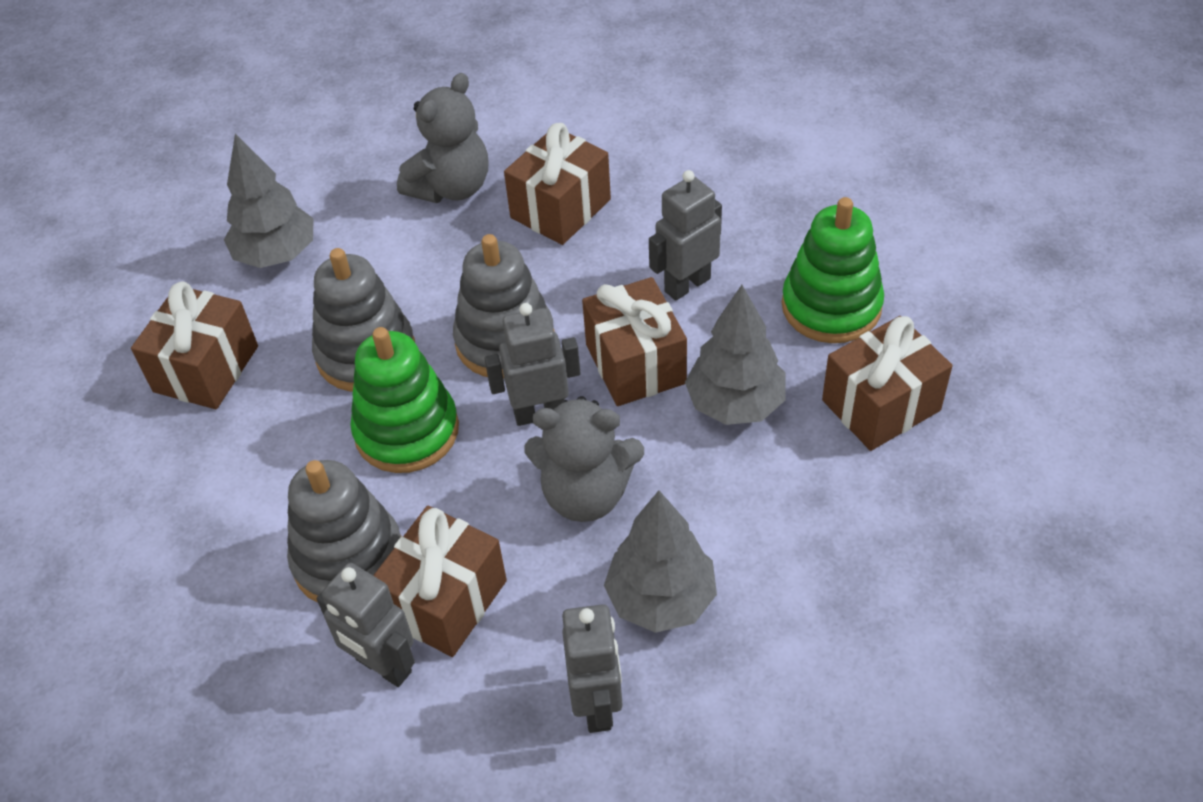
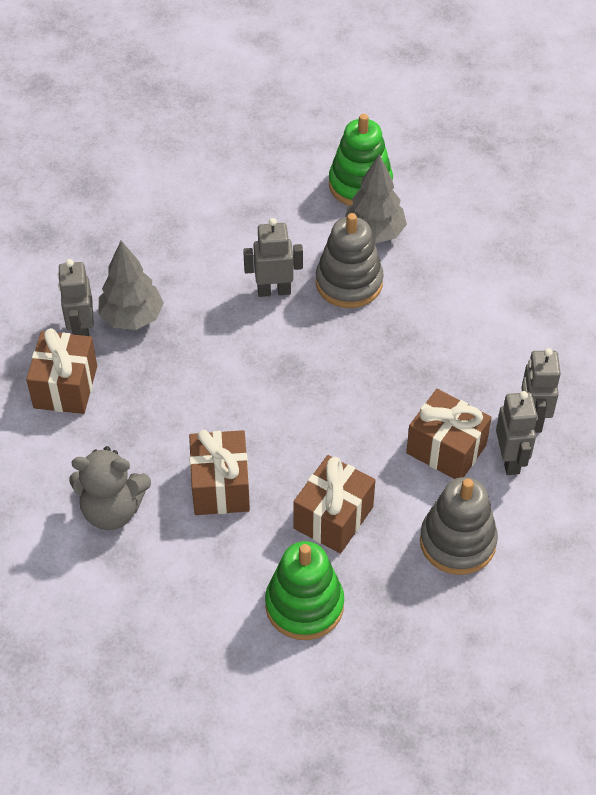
brown gift: 5 -> 4
grey stacking toy: 3 -> 2
grey teddy bear: 2 -> 1
grey tree: 3 -> 2

